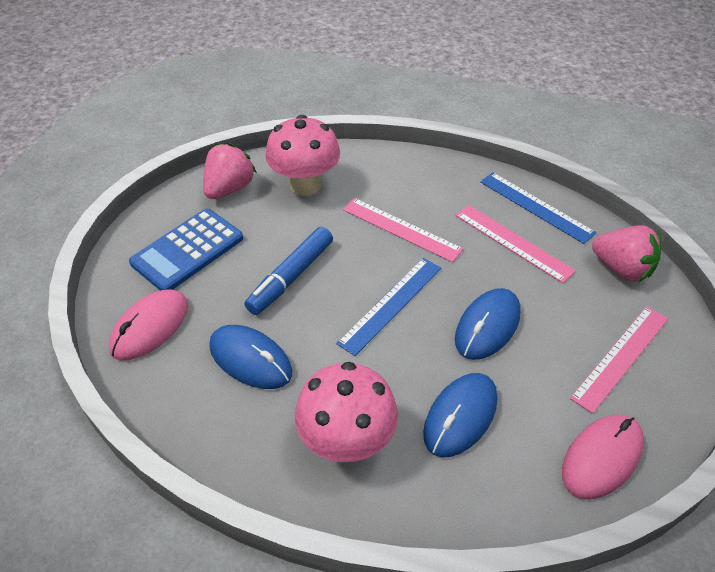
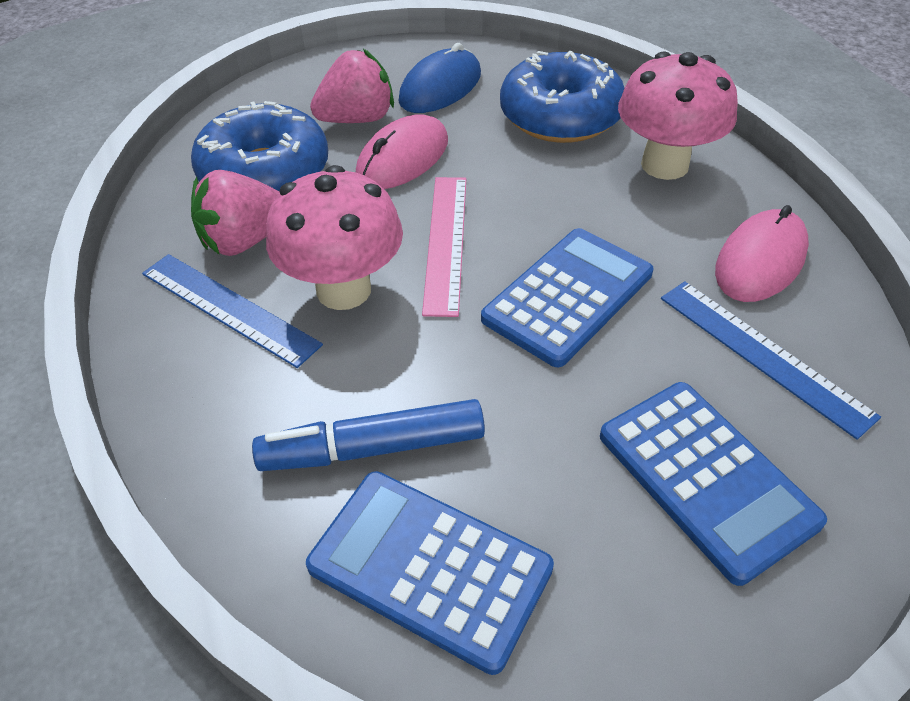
blue calculator: 1 -> 3
blue donut: 0 -> 2
blue mouse: 3 -> 1
pink ruler: 3 -> 1

